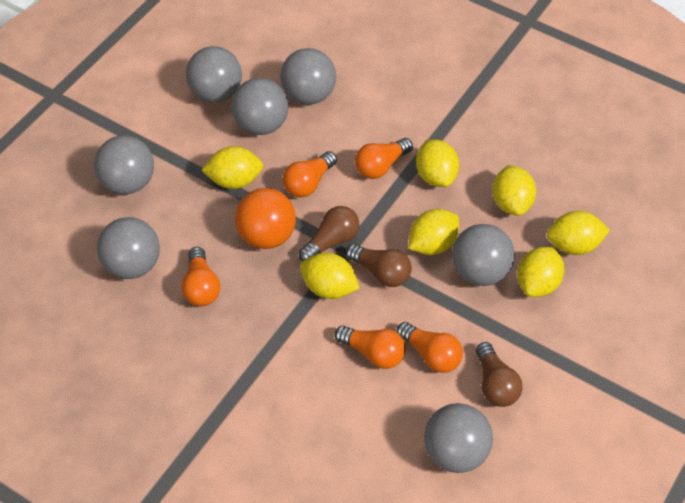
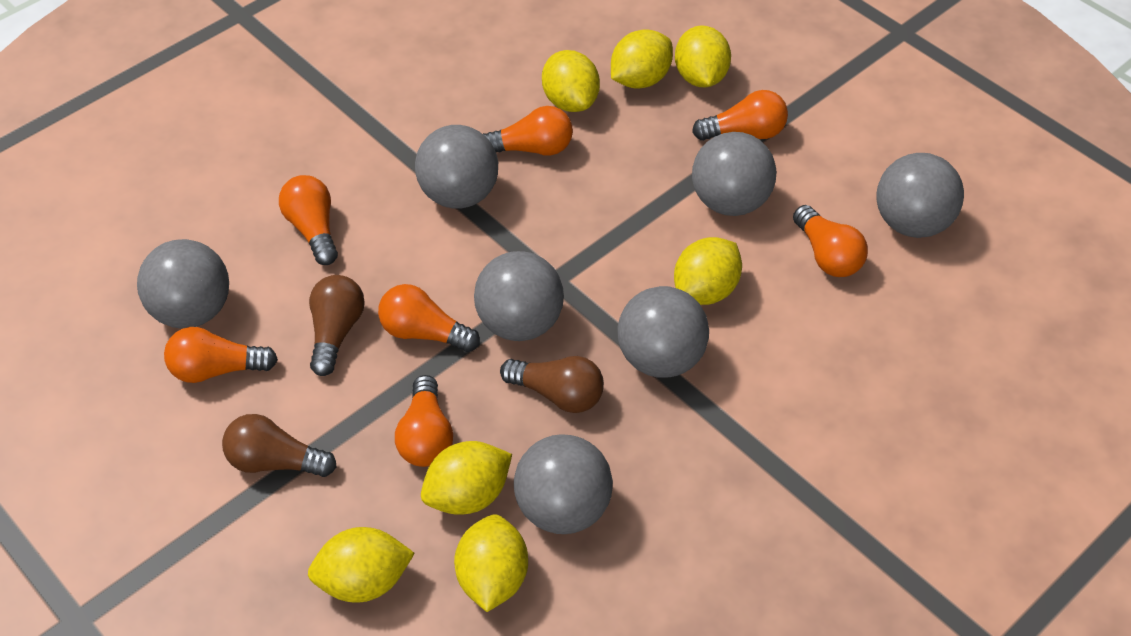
orange ball: 1 -> 0
orange light bulb: 5 -> 7

